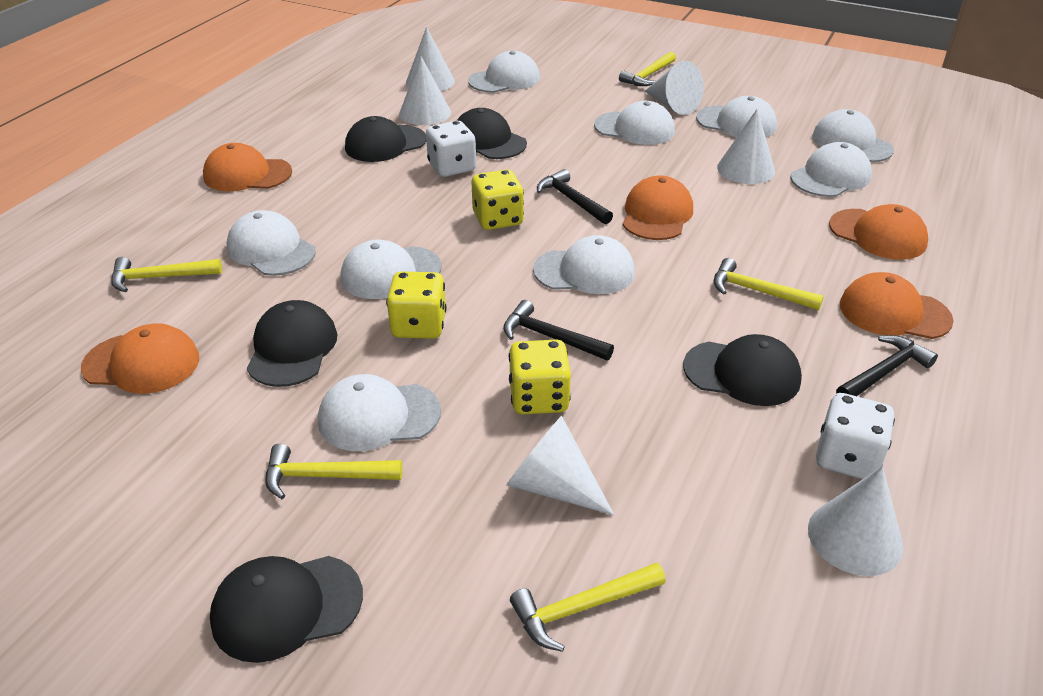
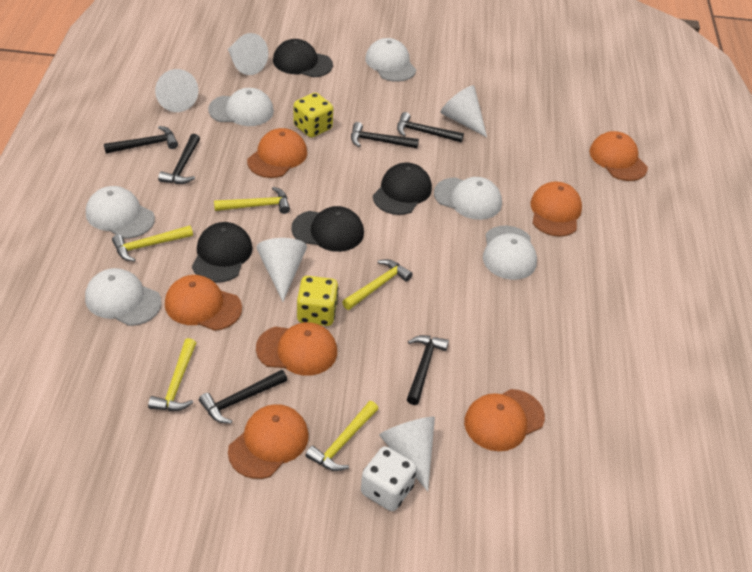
black cap: 5 -> 4
black hammer: 3 -> 6
orange cap: 5 -> 7
white cap: 9 -> 6
white cone: 6 -> 5
white dice: 2 -> 1
yellow dice: 3 -> 2

